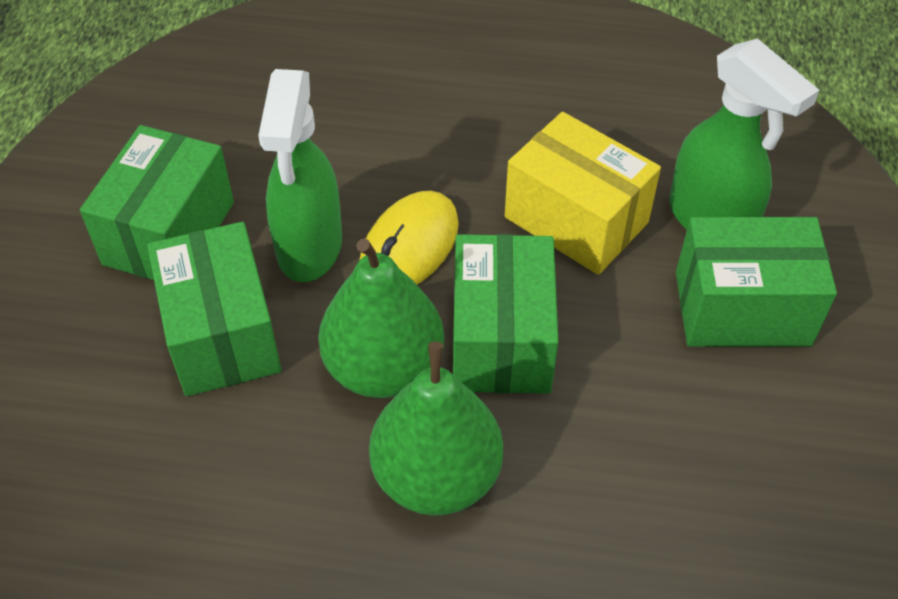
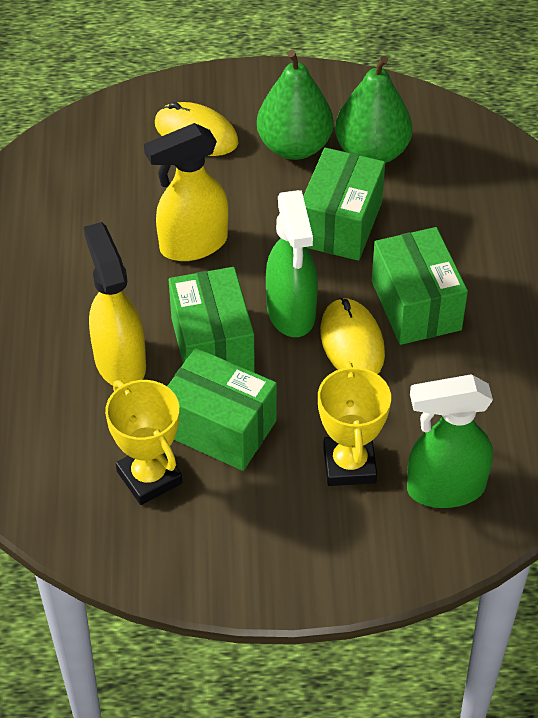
yellow box: 1 -> 0
yellow mouse: 1 -> 2
yellow spray bottle: 0 -> 2
yellow trophy: 0 -> 2

